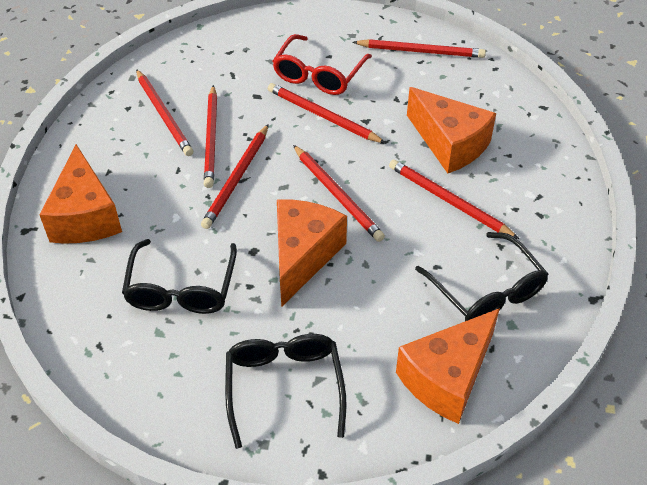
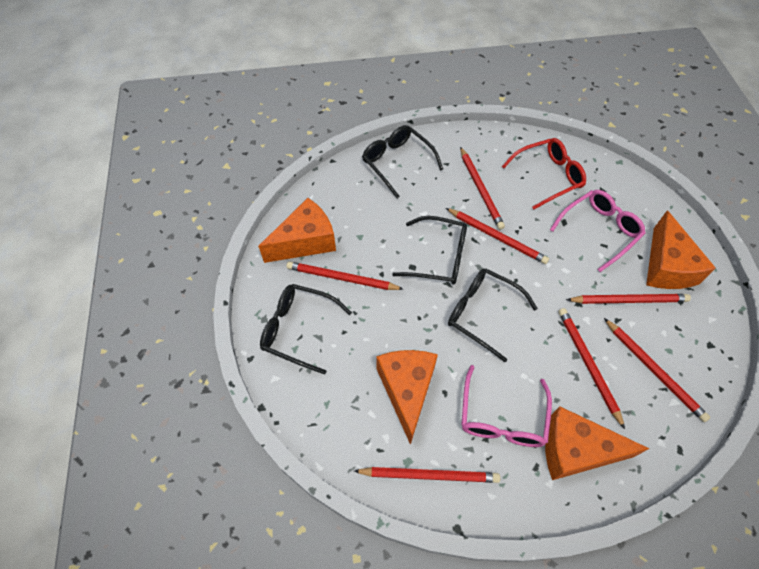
black glasses: 3 -> 4
pink glasses: 0 -> 2

